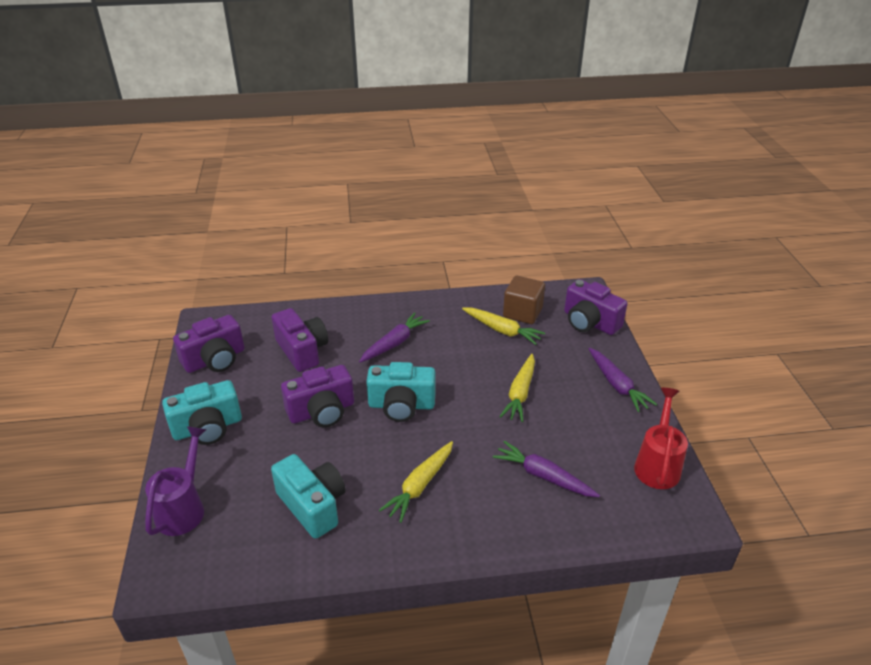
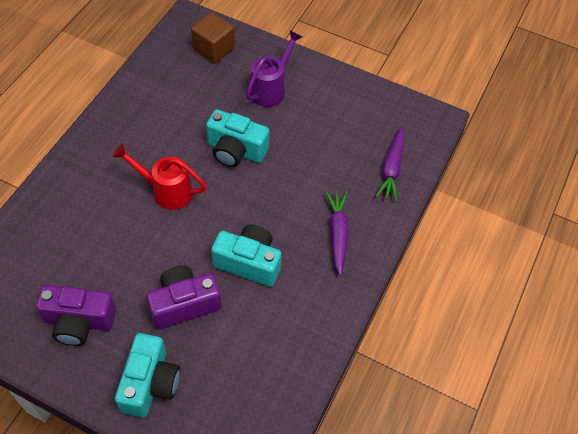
purple camera: 4 -> 2
purple carrot: 3 -> 2
yellow carrot: 3 -> 0

